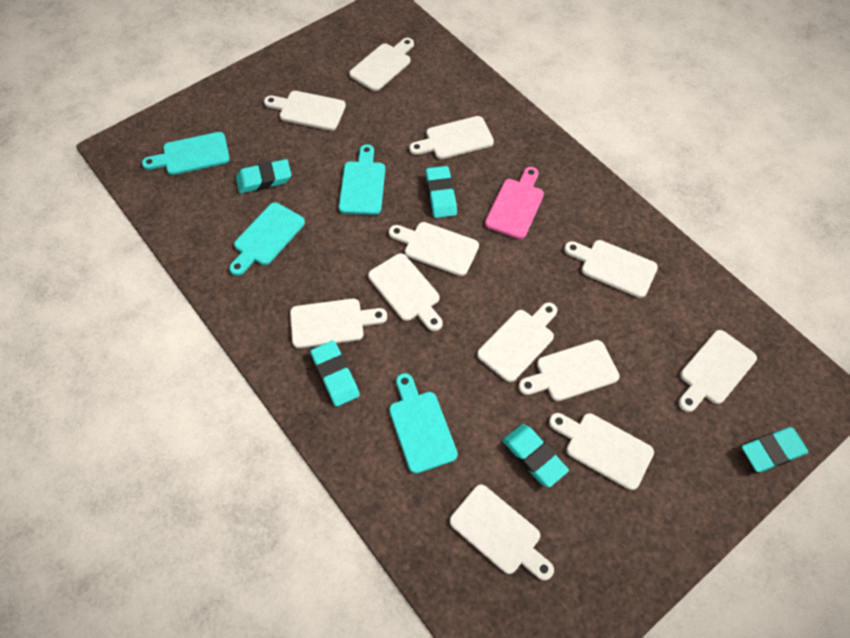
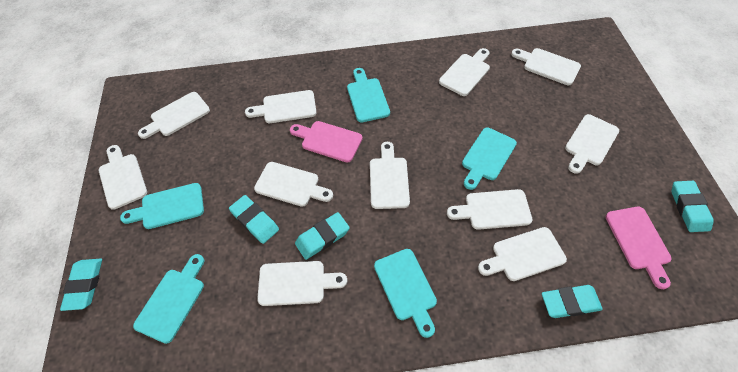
pink cutting board: 1 -> 2
turquoise cutting board: 4 -> 5
white cutting board: 12 -> 11

